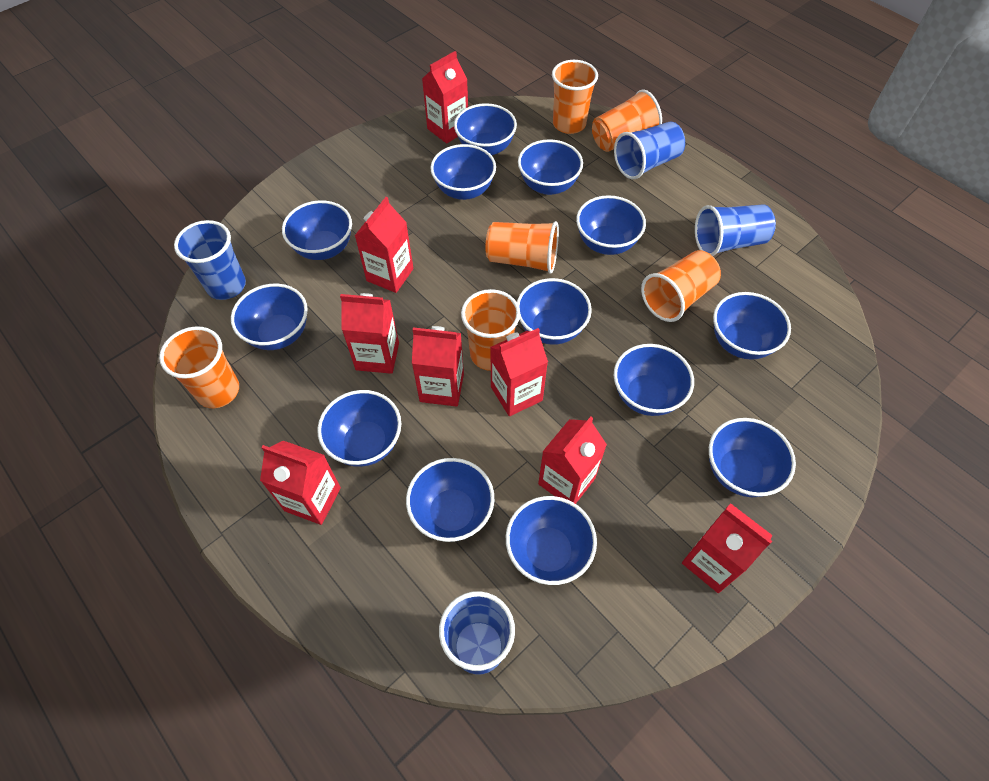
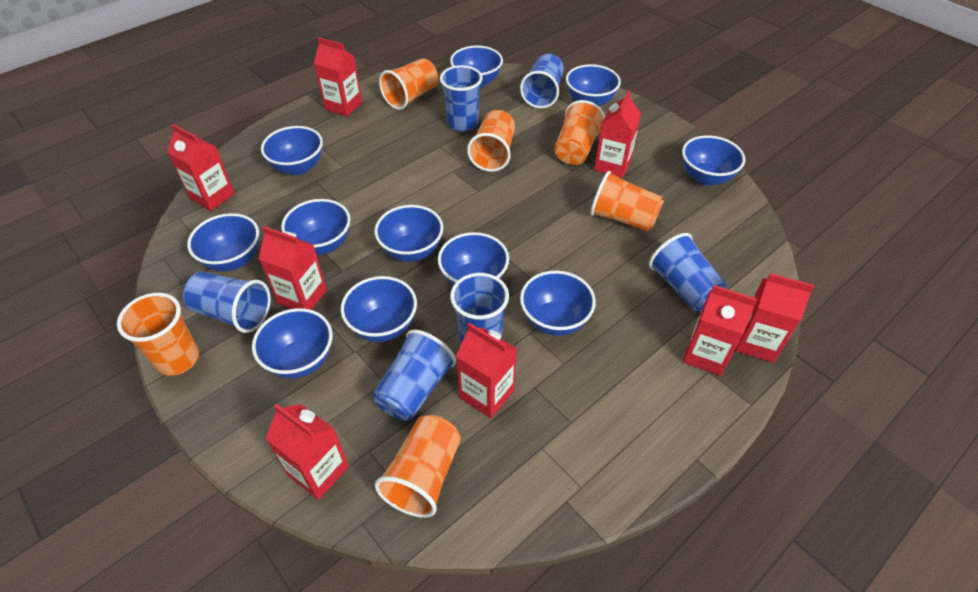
blue bowl: 13 -> 11
blue cup: 4 -> 6

